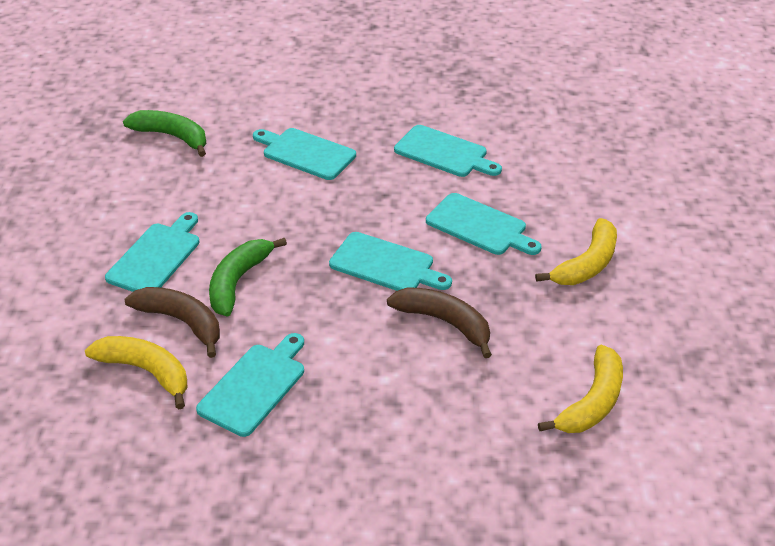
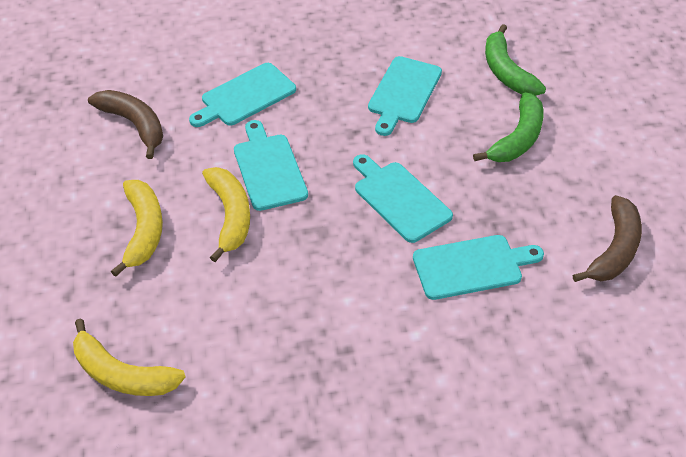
turquoise cutting board: 6 -> 5

